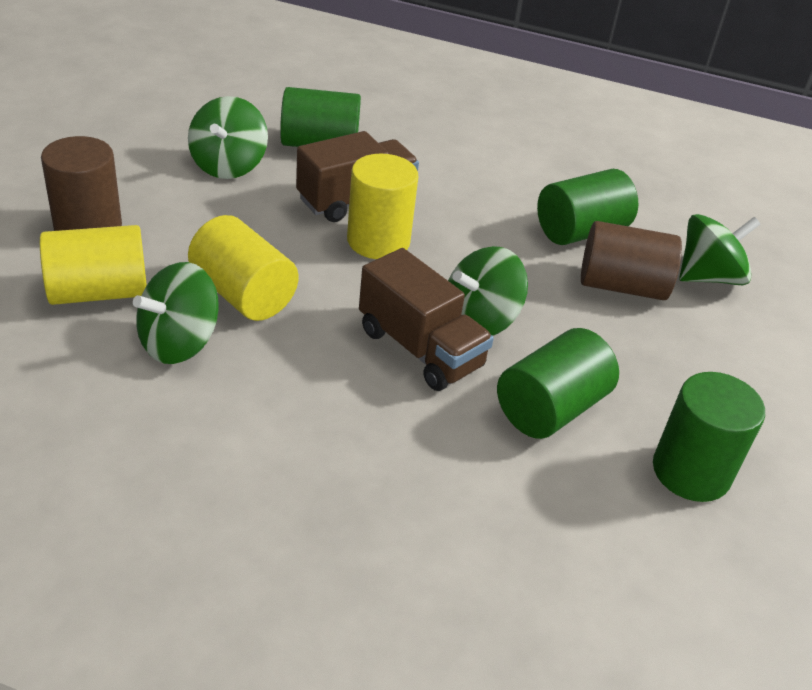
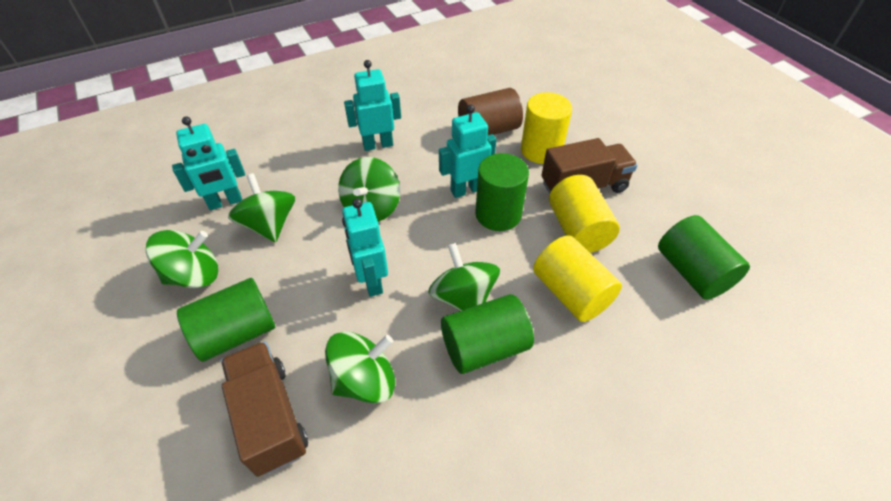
brown cylinder: 2 -> 1
green spinning top: 4 -> 5
turquoise robot: 0 -> 4

